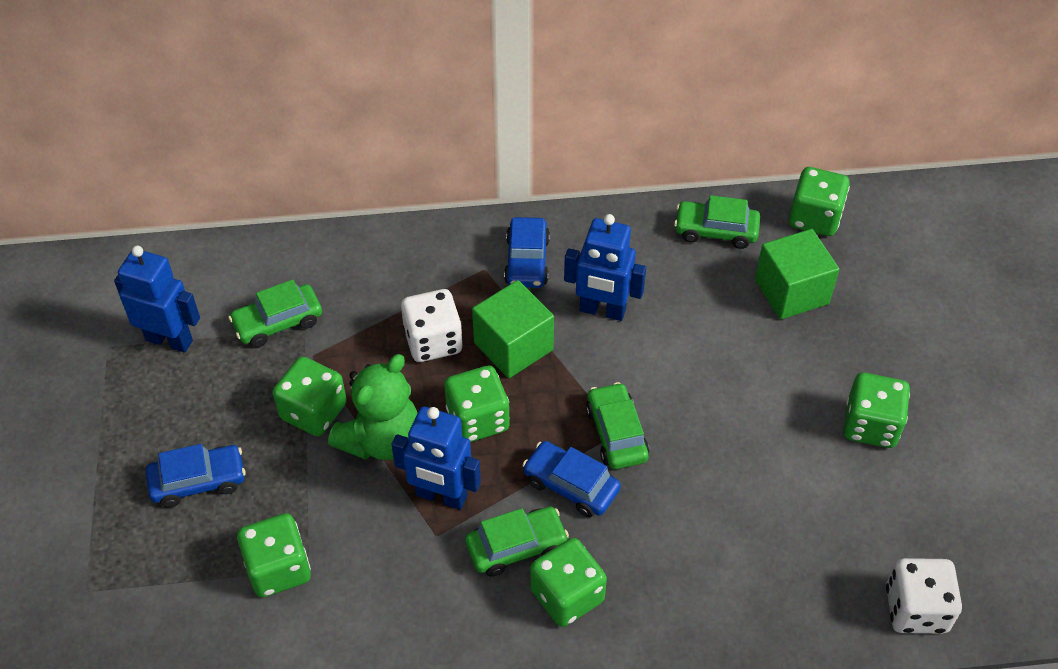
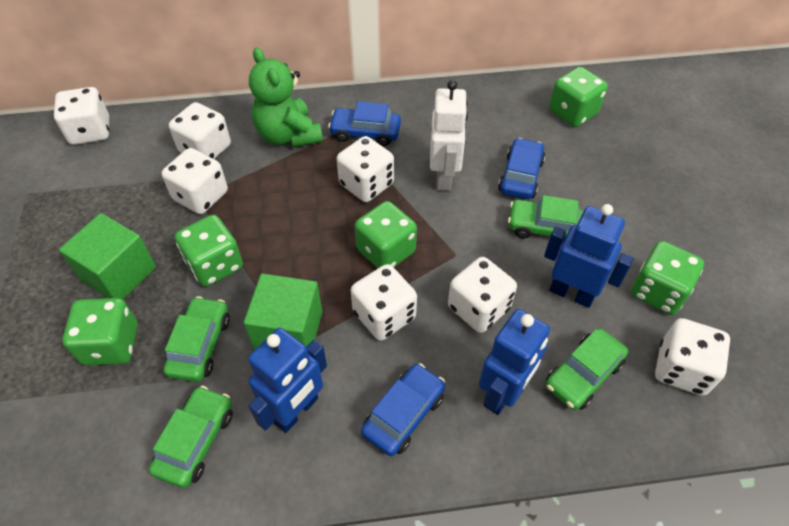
green dice: 6 -> 5
white dice: 2 -> 7
white robot: 0 -> 1

